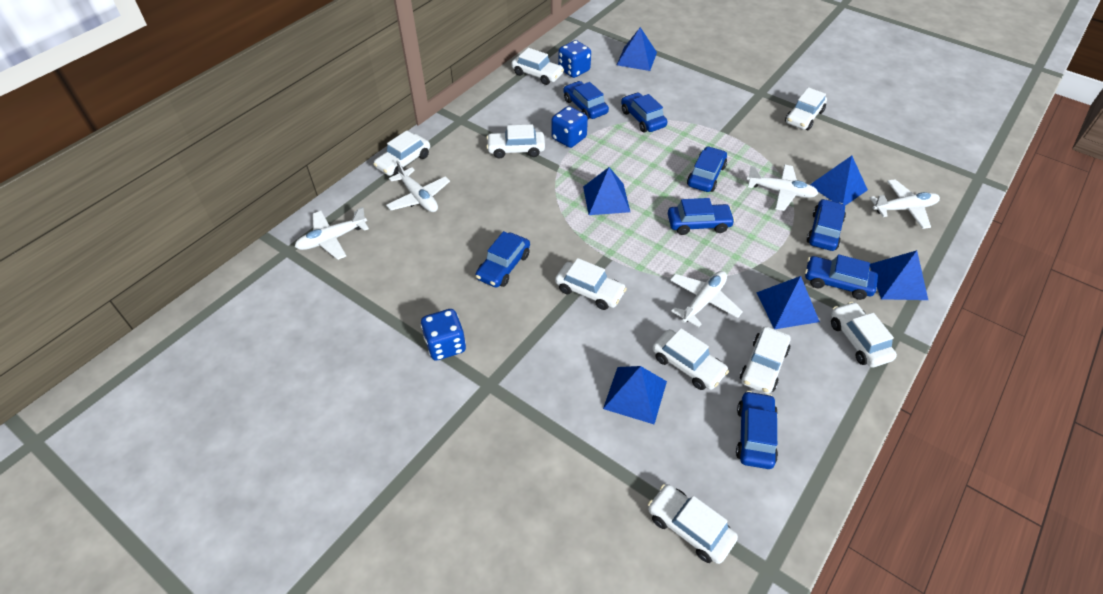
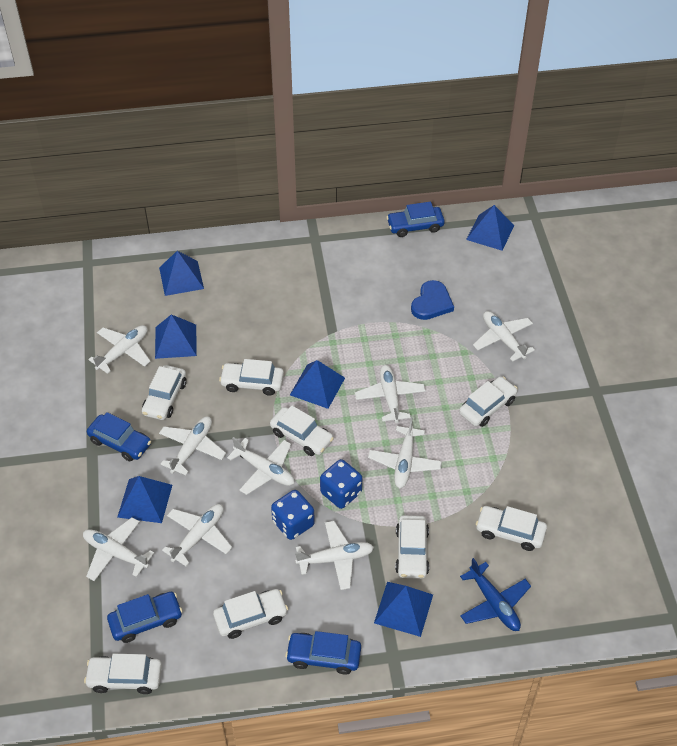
blue car: 8 -> 4
blue dice: 3 -> 2
blue heart: 0 -> 1
blue plane: 0 -> 1
white car: 9 -> 8
white plane: 5 -> 9

